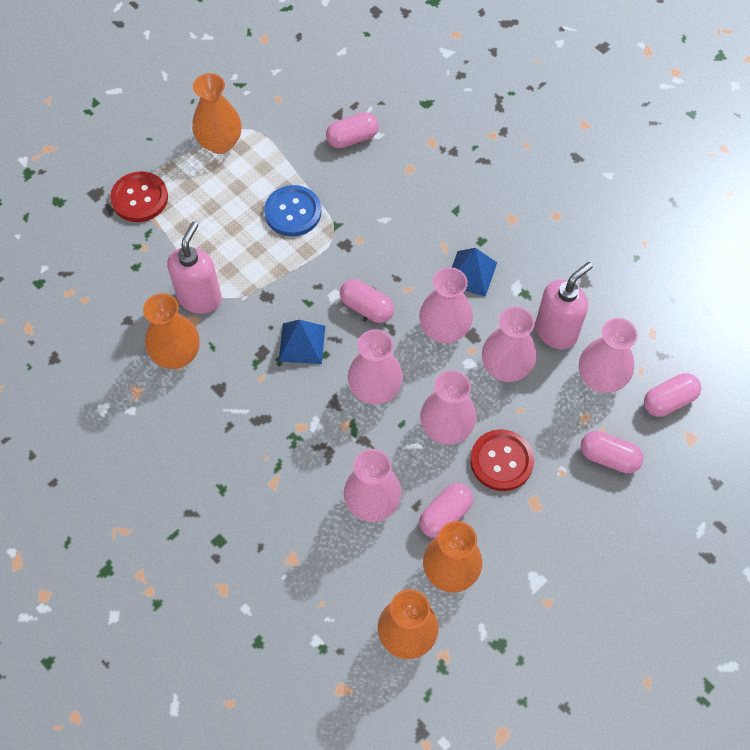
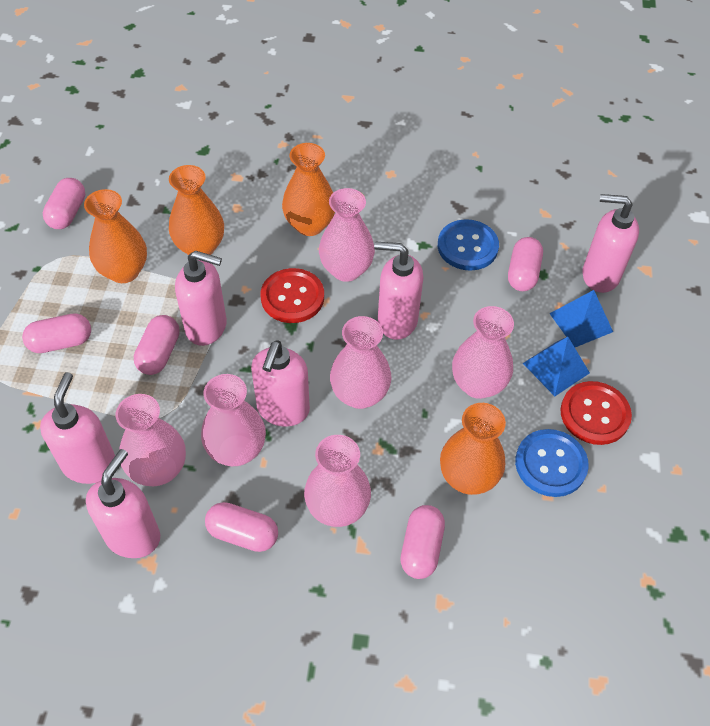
blue button: 1 -> 2
pink capsule: 5 -> 6
pink soap dispenser: 2 -> 6

